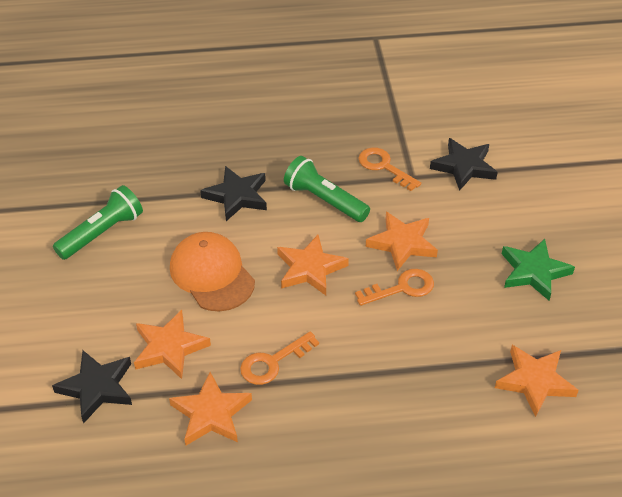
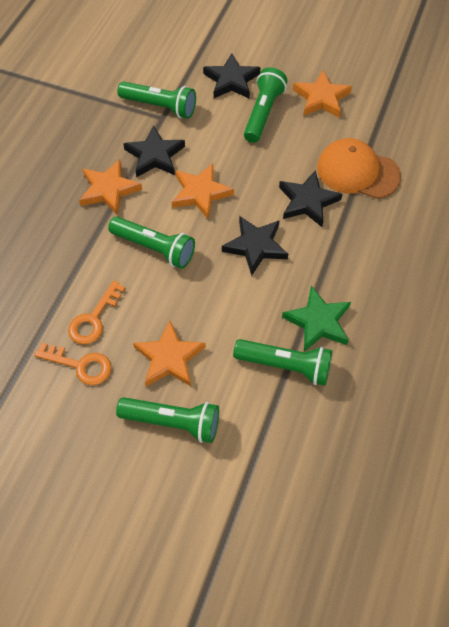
black star: 3 -> 4
green flashlight: 2 -> 5
orange key: 3 -> 2
orange star: 5 -> 4

